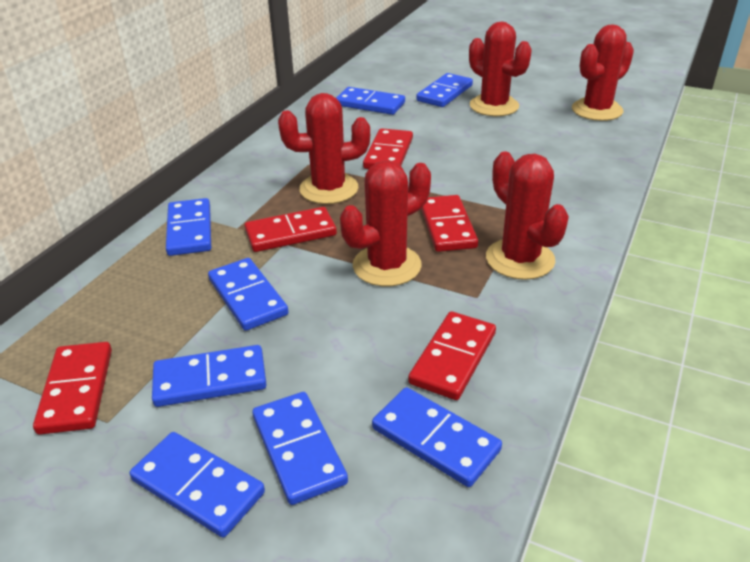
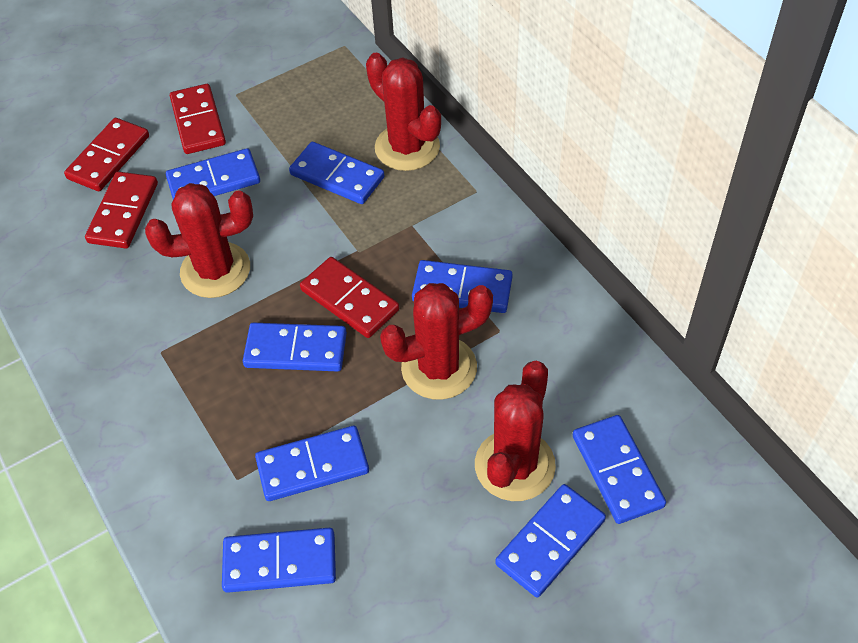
red cactus: 5 -> 4
red domino: 5 -> 4

